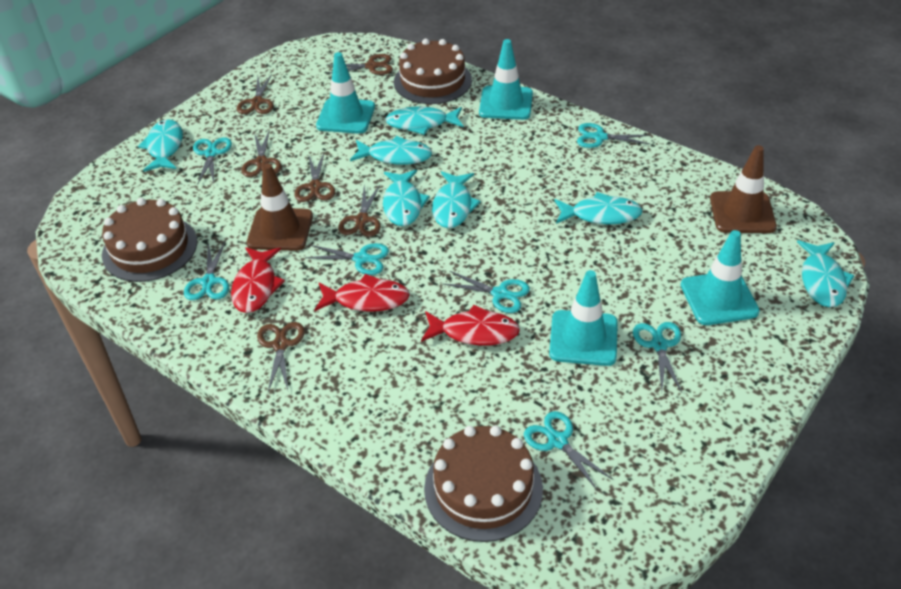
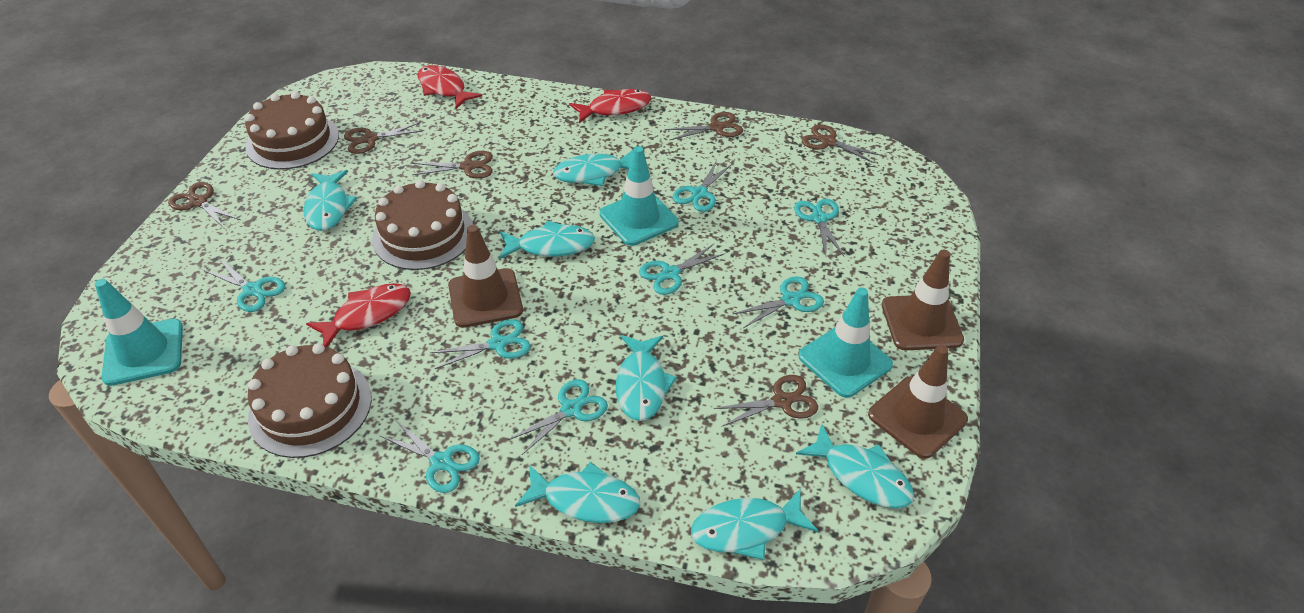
brown traffic cone: 2 -> 3
turquoise scissors: 7 -> 8
turquoise traffic cone: 4 -> 3

